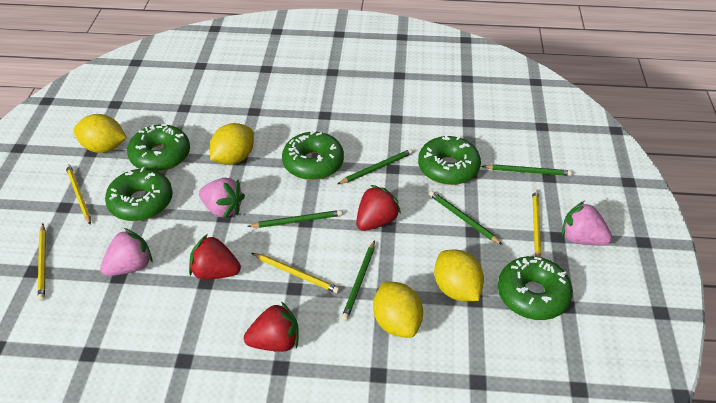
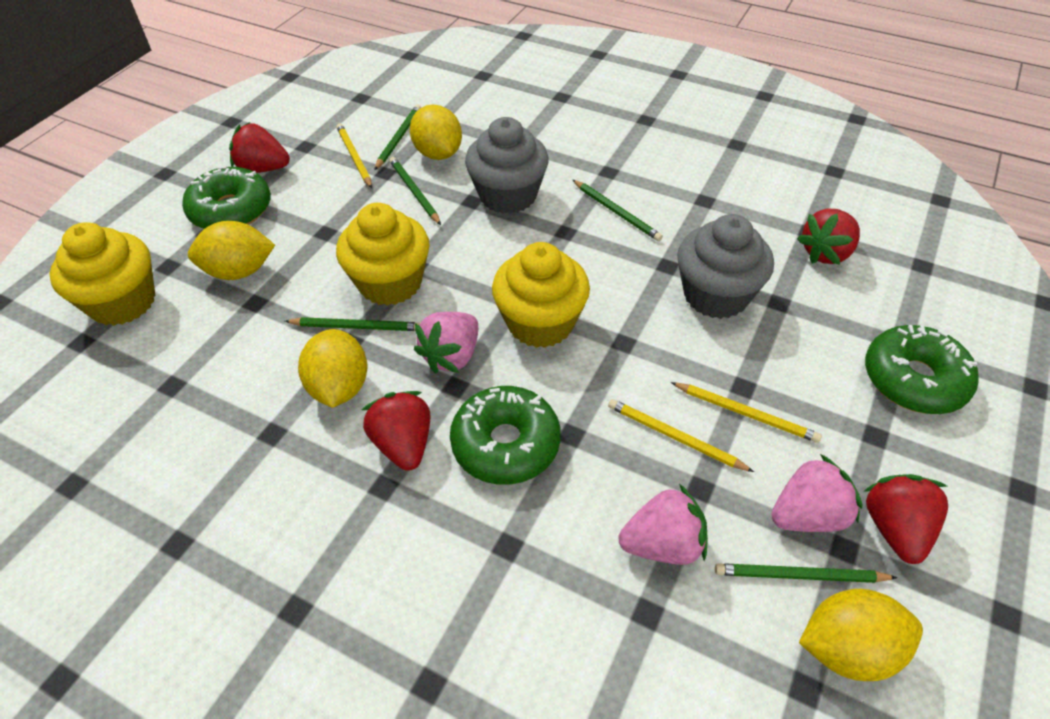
green donut: 5 -> 3
grey cupcake: 0 -> 2
red strawberry: 3 -> 4
yellow cupcake: 0 -> 3
yellow pencil: 4 -> 3

